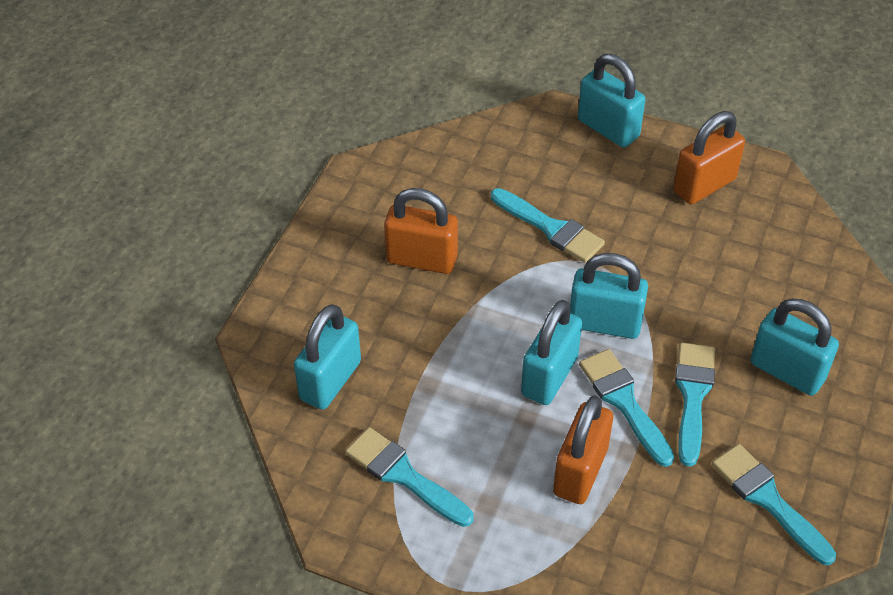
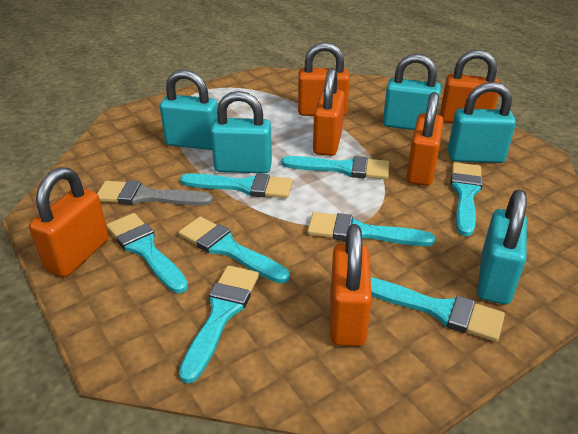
grey brush: 0 -> 1
orange padlock: 3 -> 6
turquoise brush: 5 -> 8

